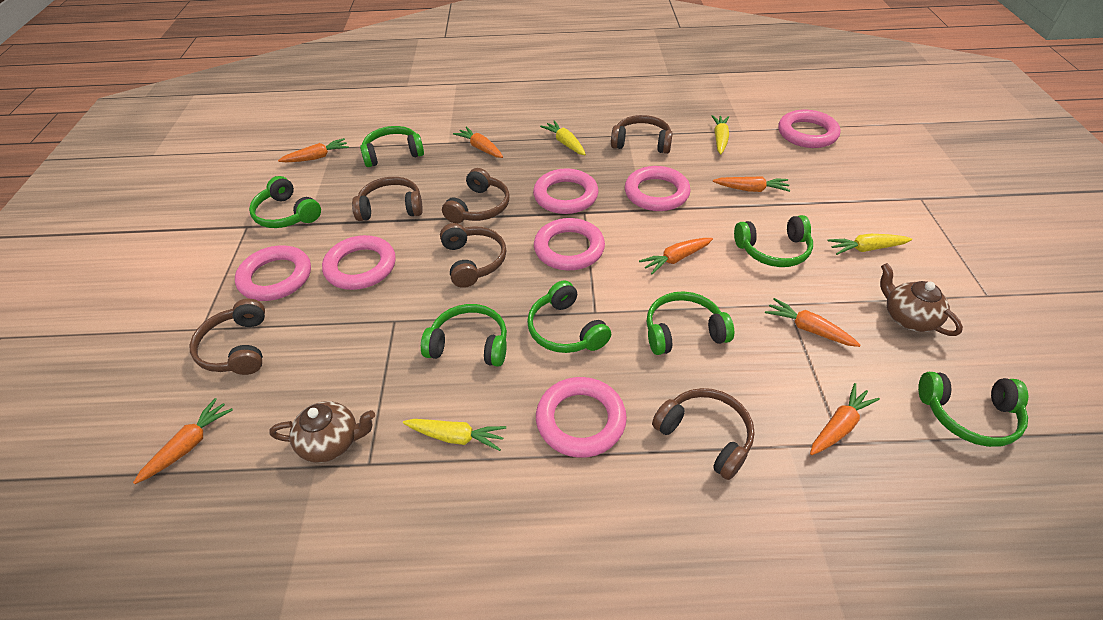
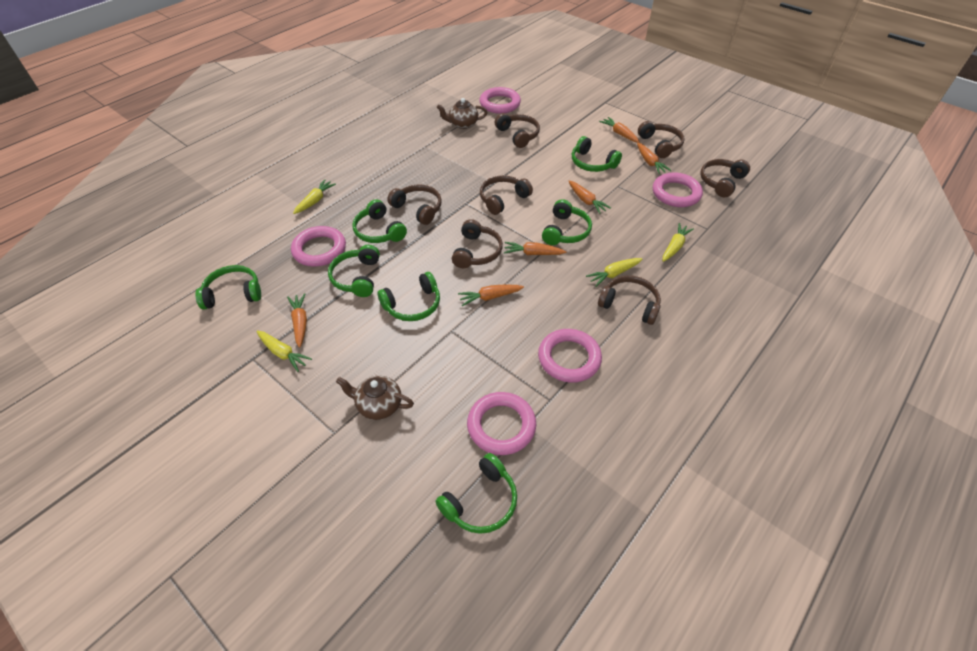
brown headphones: 6 -> 7
orange carrot: 7 -> 6
pink ring: 7 -> 5

